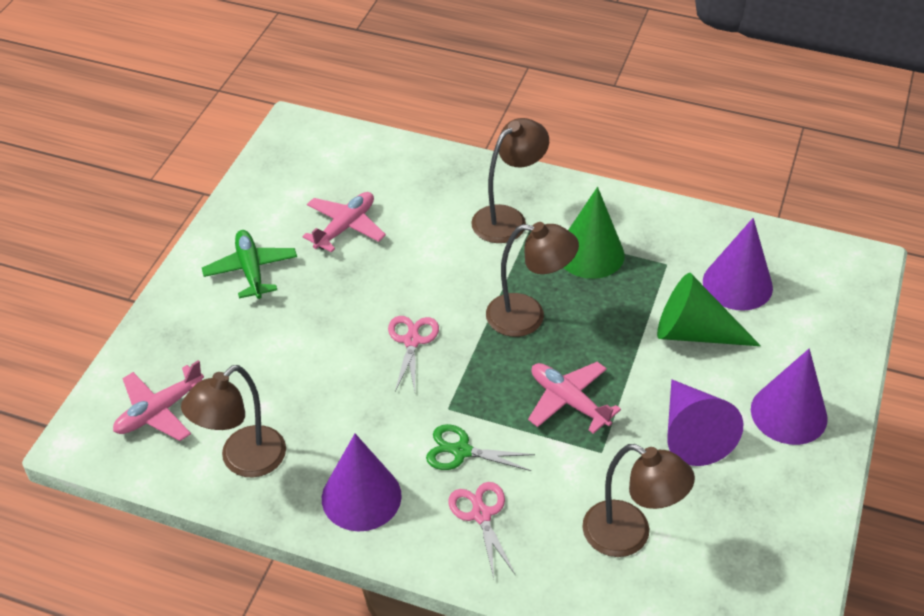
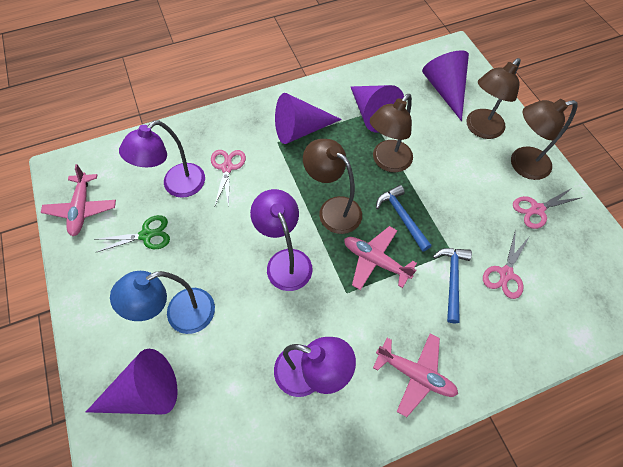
blue hammer: 0 -> 2
blue lamp: 0 -> 1
green cone: 2 -> 0
green plane: 1 -> 0
pink scissors: 2 -> 3
purple lamp: 0 -> 3

